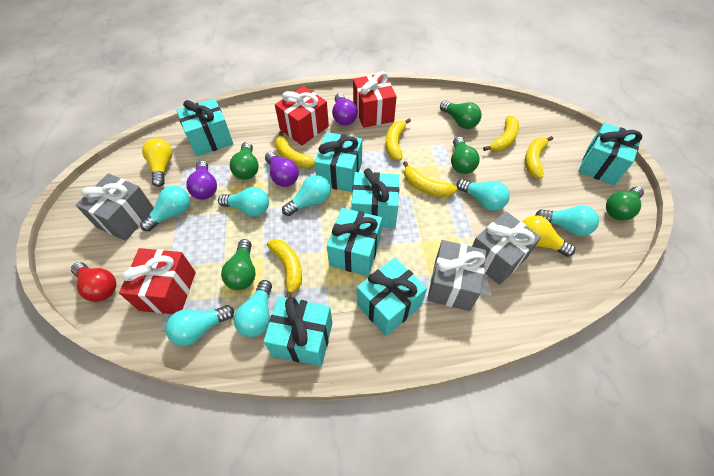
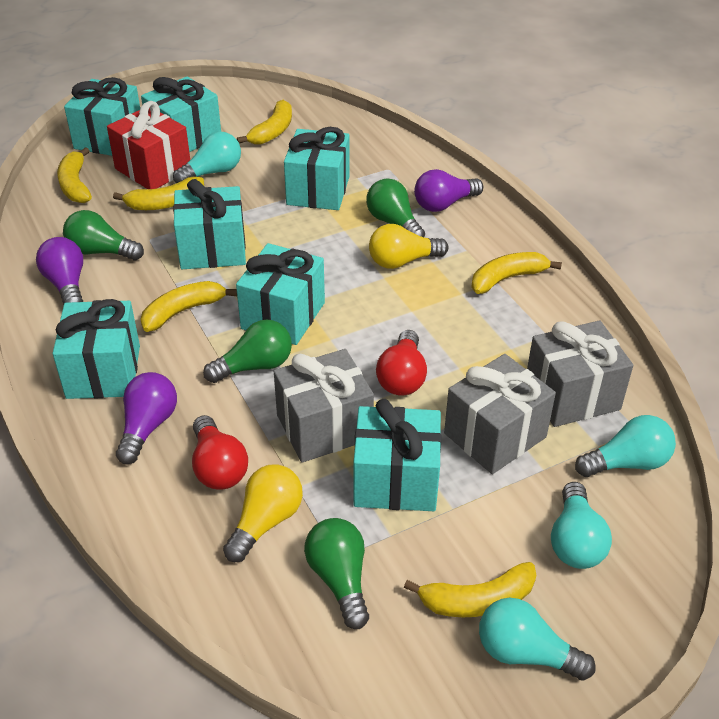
green light bulb: 5 -> 4
red gift: 3 -> 1
red light bulb: 1 -> 2
turquoise light bulb: 7 -> 4

